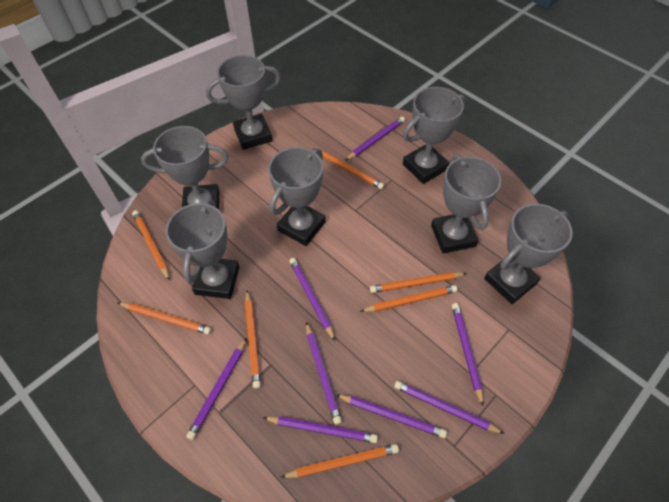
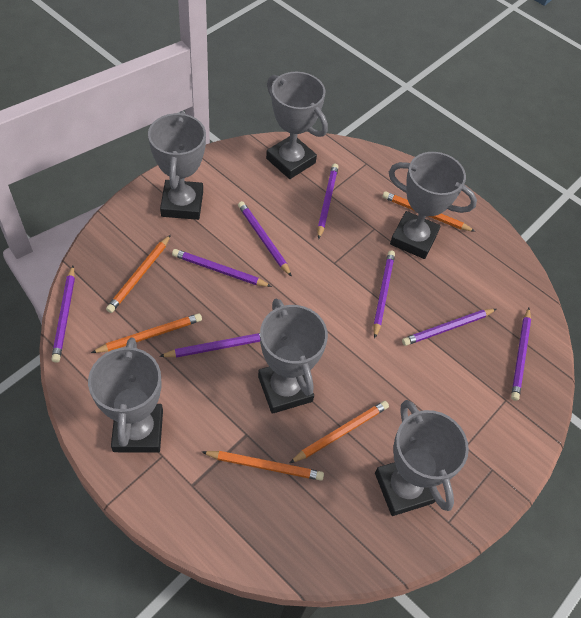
grey trophy: 7 -> 6
orange pencil: 7 -> 5

